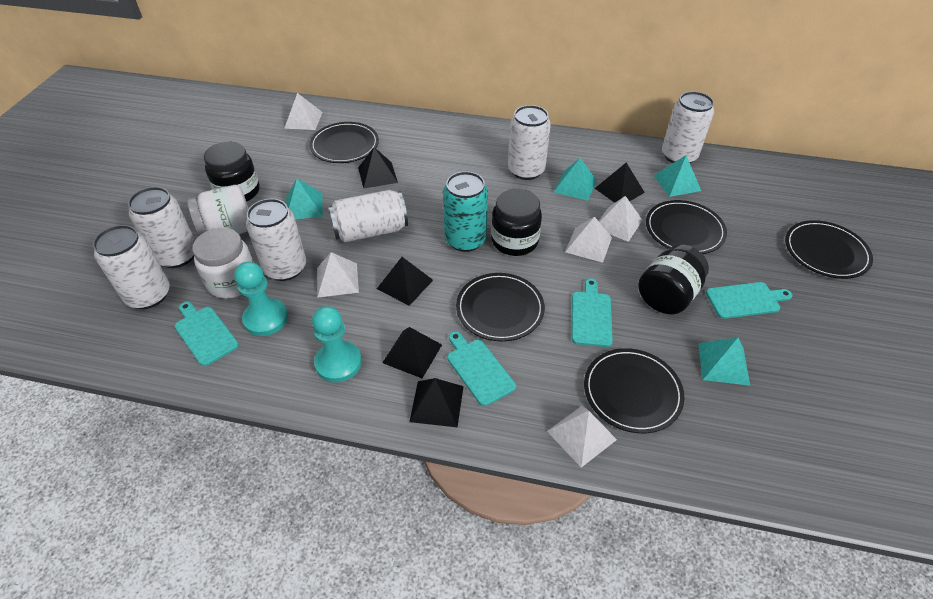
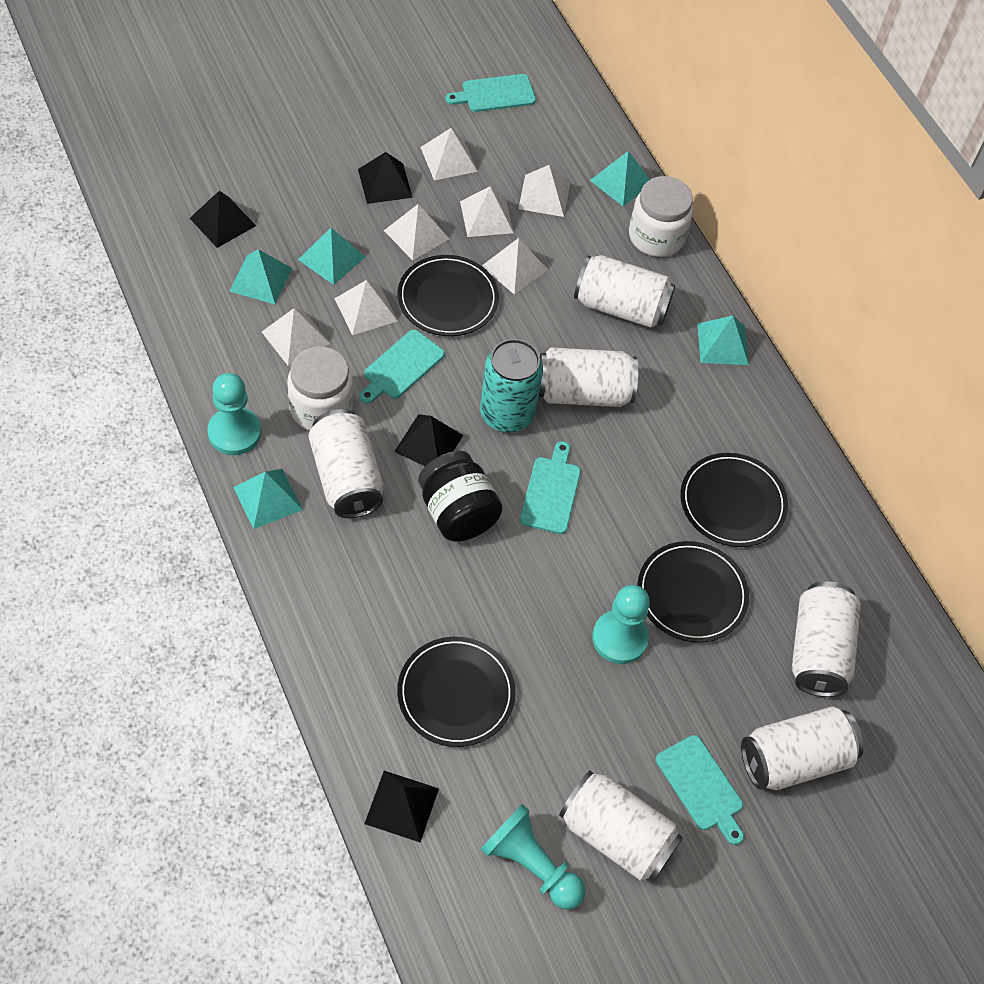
black jar: 3 -> 1
black plate: 5 -> 4
black pyramid: 5 -> 4
turquoise pawn: 2 -> 3
turquoise pyramid: 4 -> 5
white pyramid: 5 -> 7

